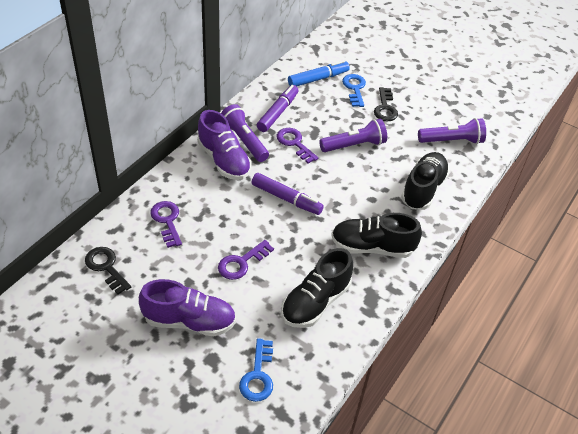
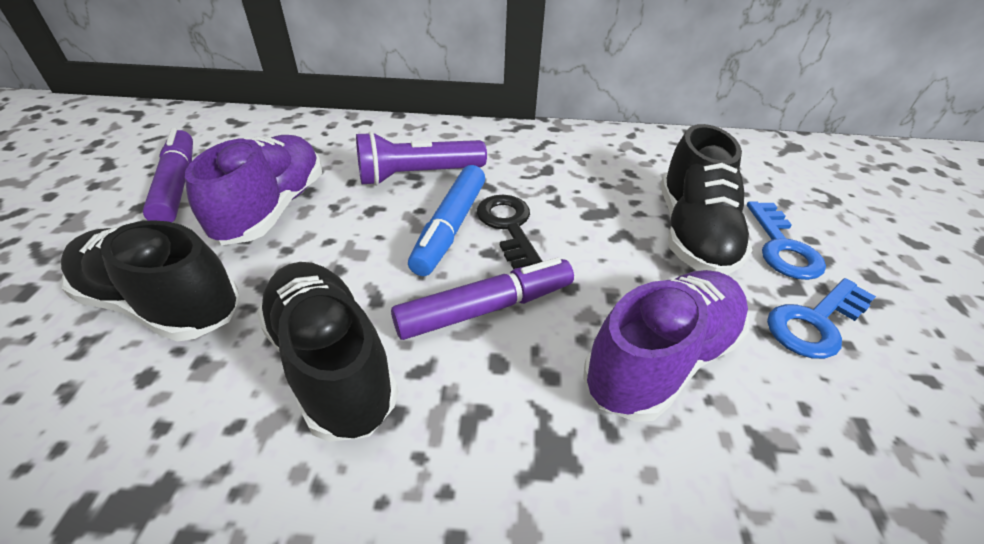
black key: 2 -> 1
purple flashlight: 3 -> 1
purple key: 3 -> 0

